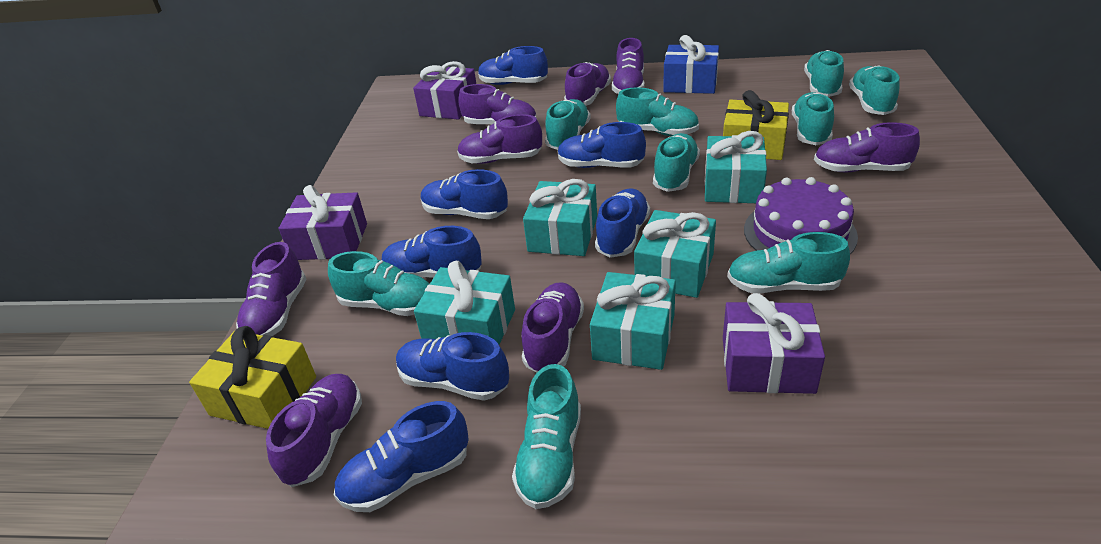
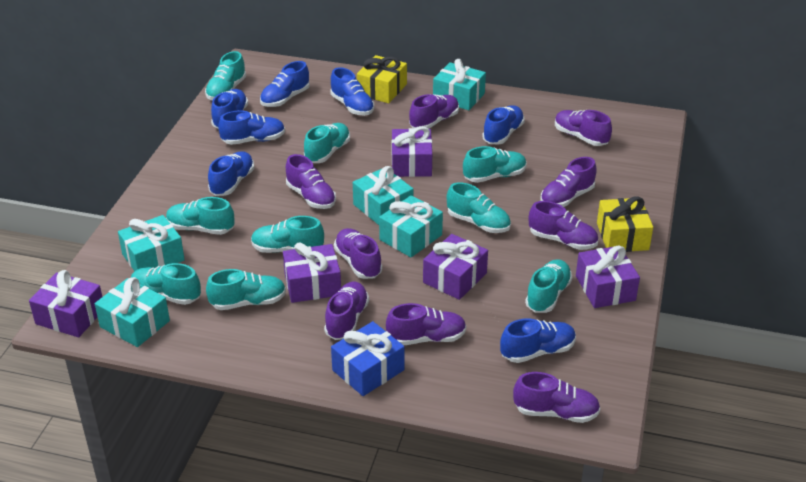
purple cake: 1 -> 0
purple gift: 3 -> 5
purple shoe: 8 -> 9

